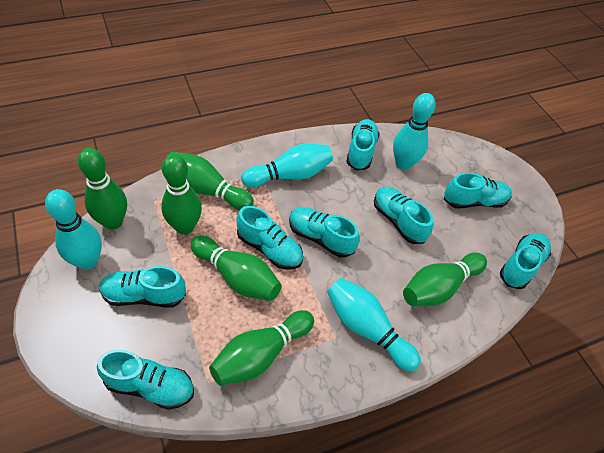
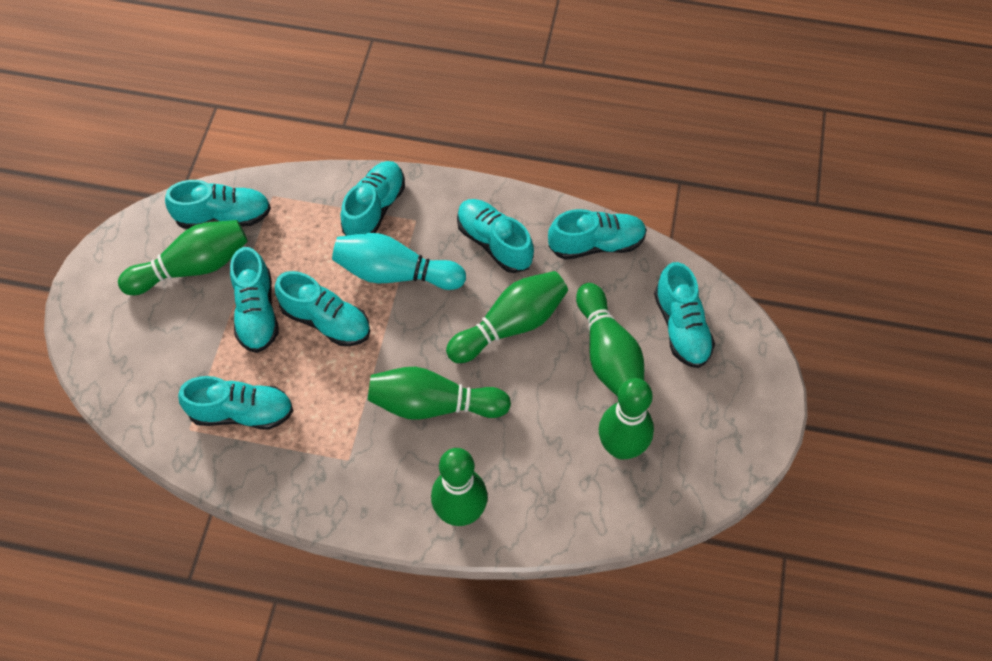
turquoise bowling pin: 4 -> 1

